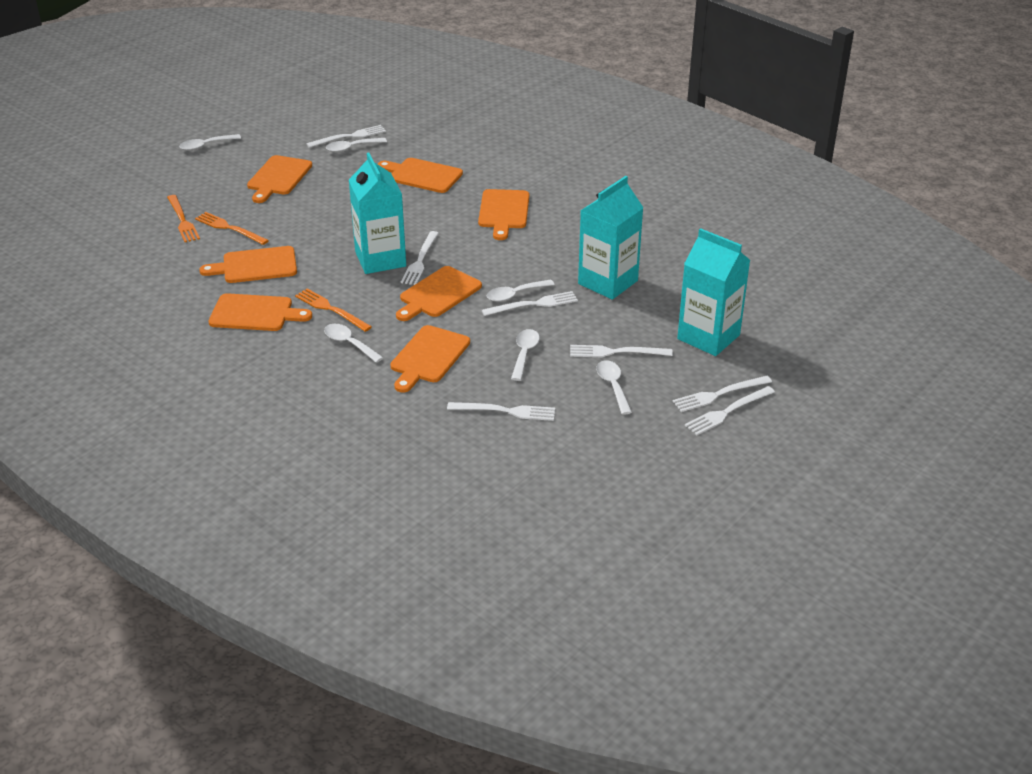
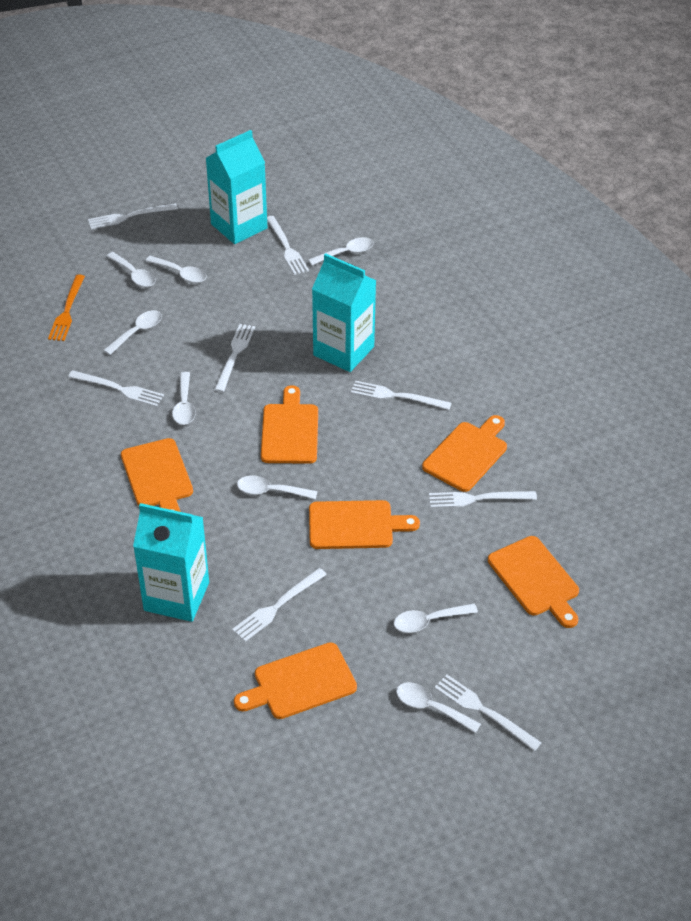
orange cutting board: 7 -> 6
orange fork: 3 -> 1
white fork: 7 -> 8
white spoon: 6 -> 8

